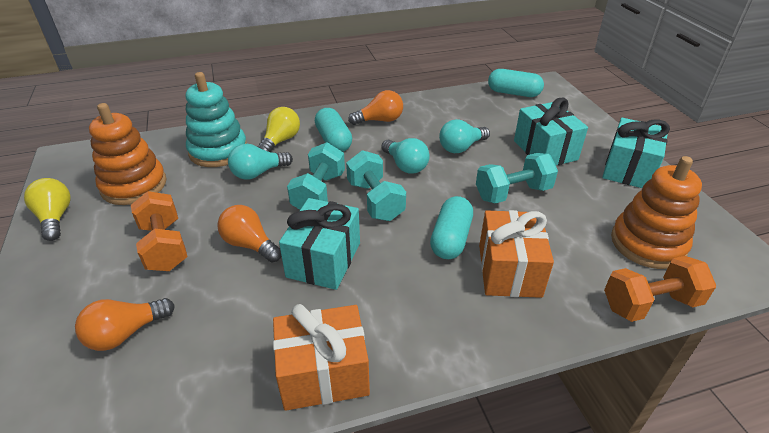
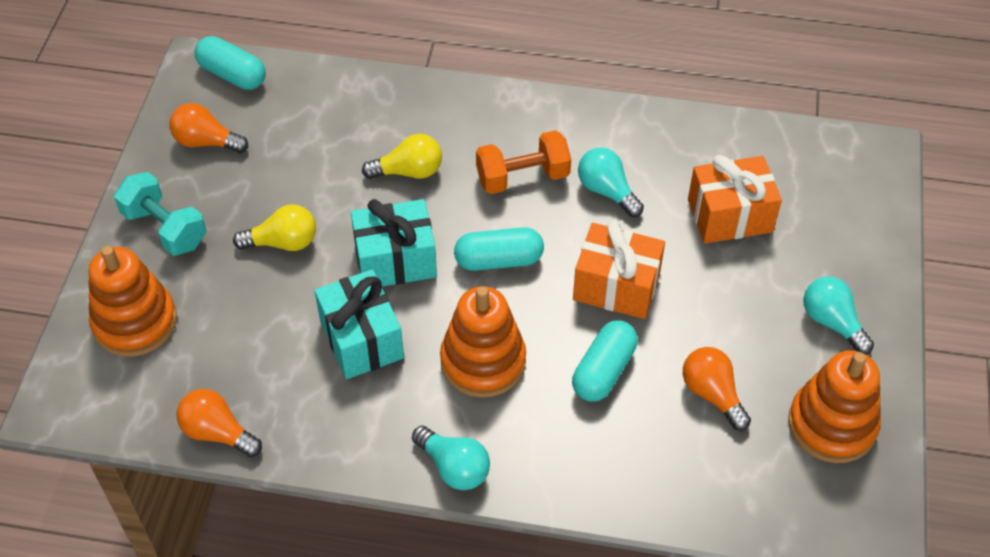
orange dumbbell: 2 -> 1
orange stacking toy: 2 -> 3
turquoise dumbbell: 3 -> 1
turquoise gift: 3 -> 2
turquoise stacking toy: 1 -> 0

